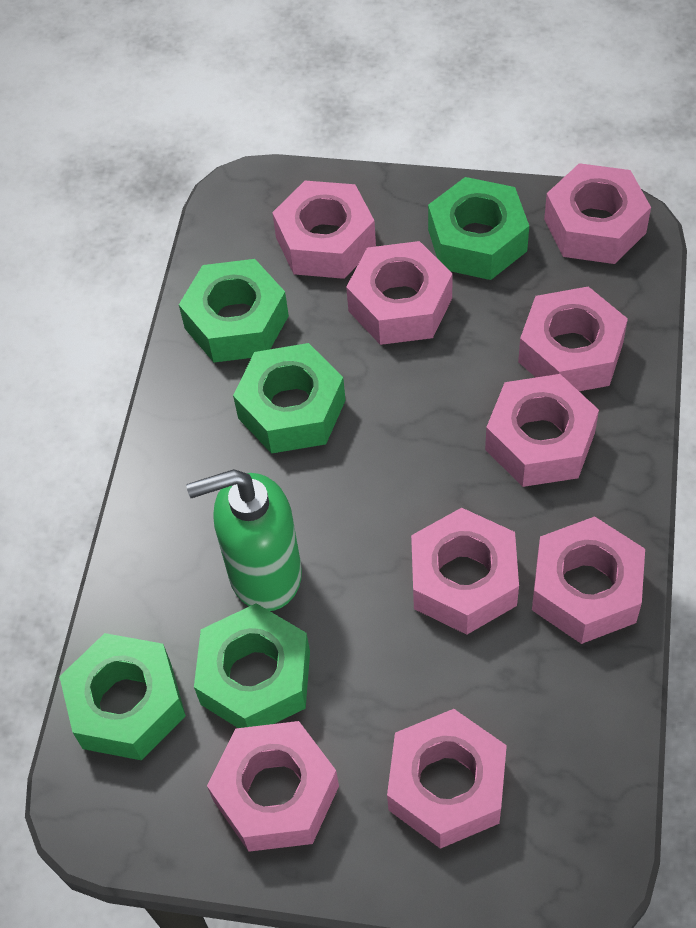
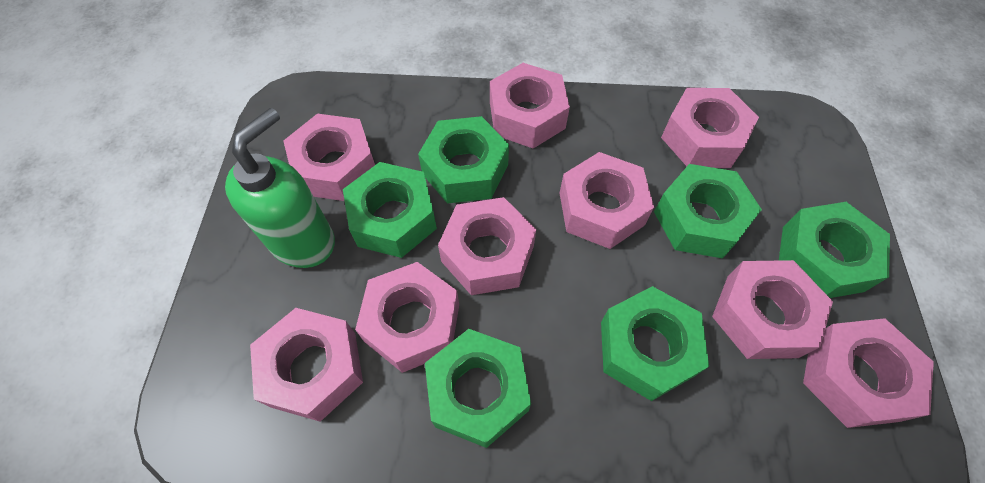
green nut: 5 -> 6

